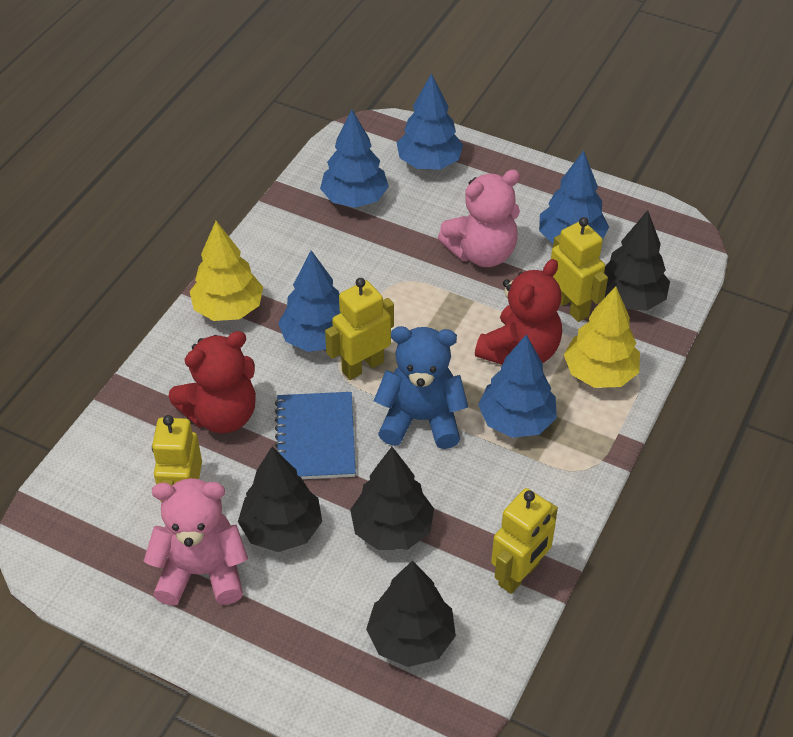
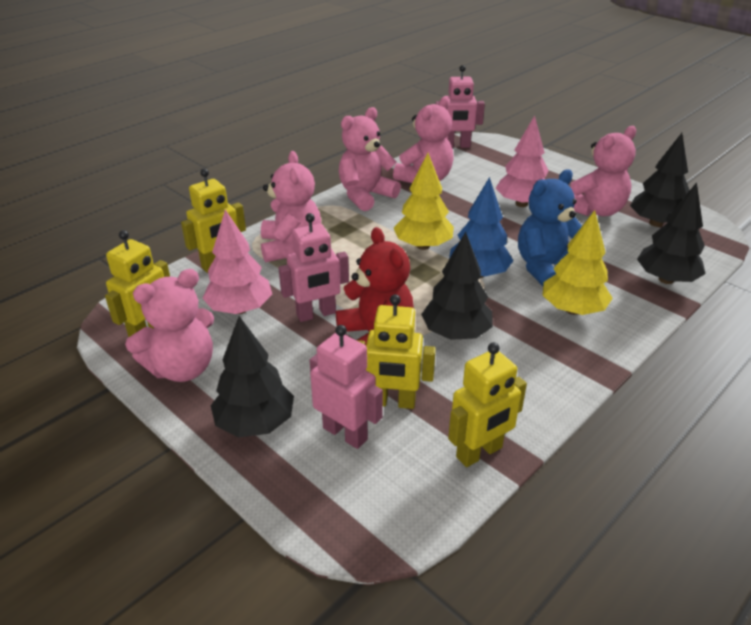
blue notebook: 1 -> 0
blue tree: 5 -> 1
pink robot: 0 -> 3
pink teddy bear: 2 -> 5
pink tree: 0 -> 2
red teddy bear: 2 -> 1

